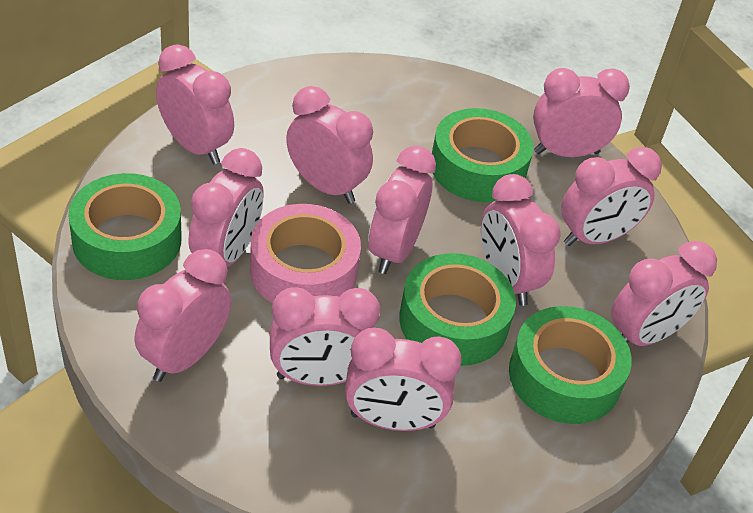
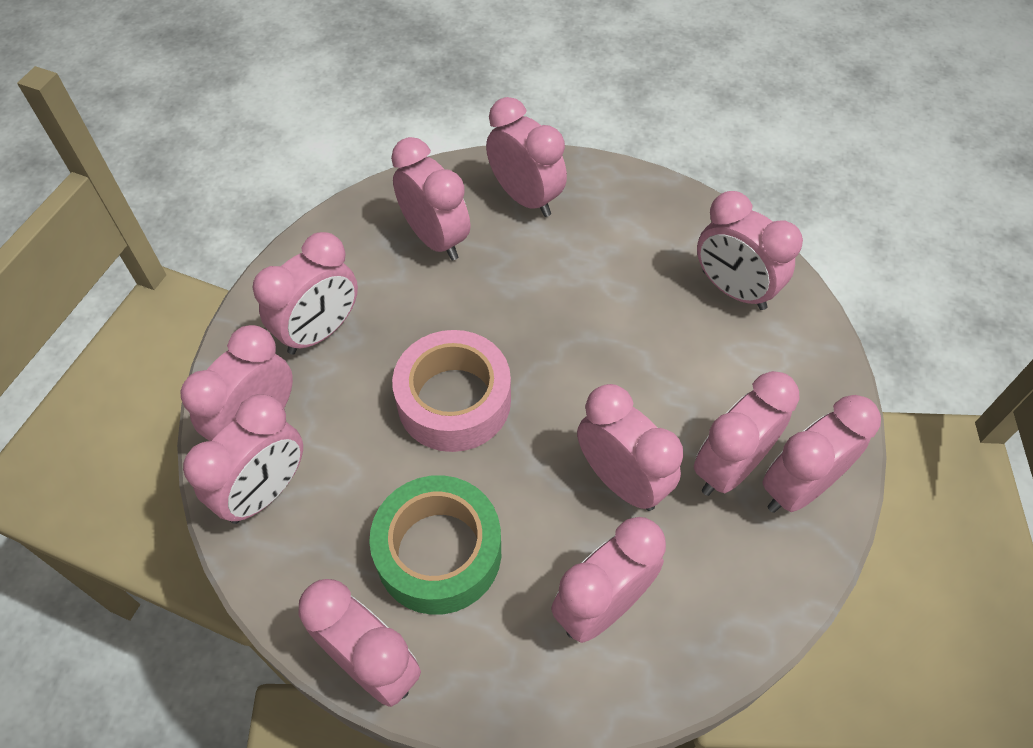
green tape: 4 -> 1

